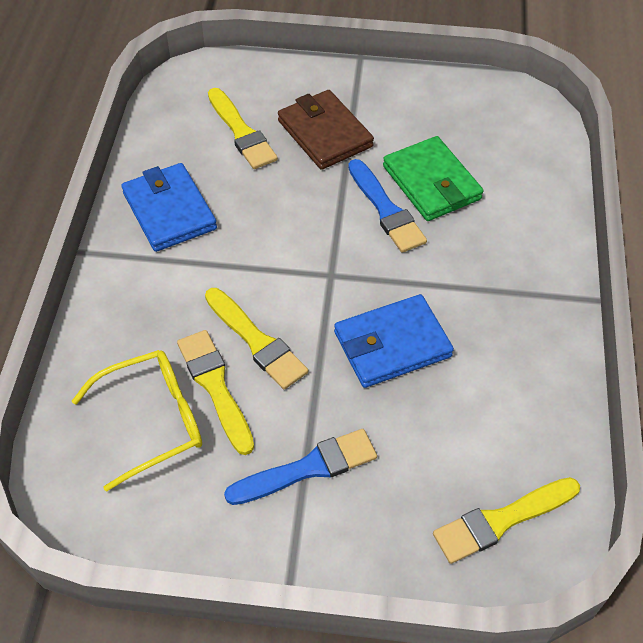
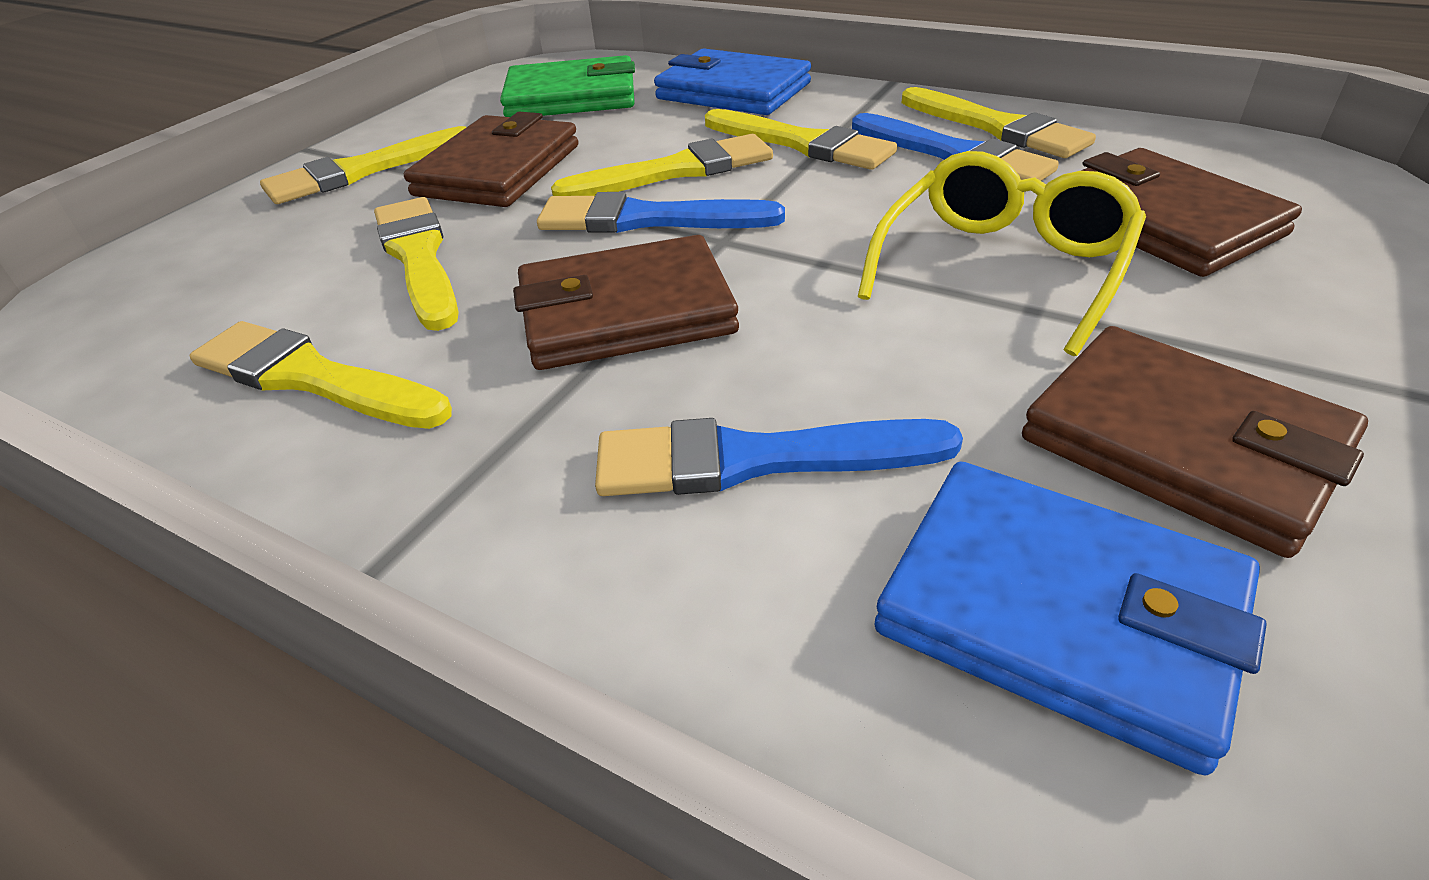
blue brush: 2 -> 3
brown wallet: 1 -> 4
yellow brush: 4 -> 6

